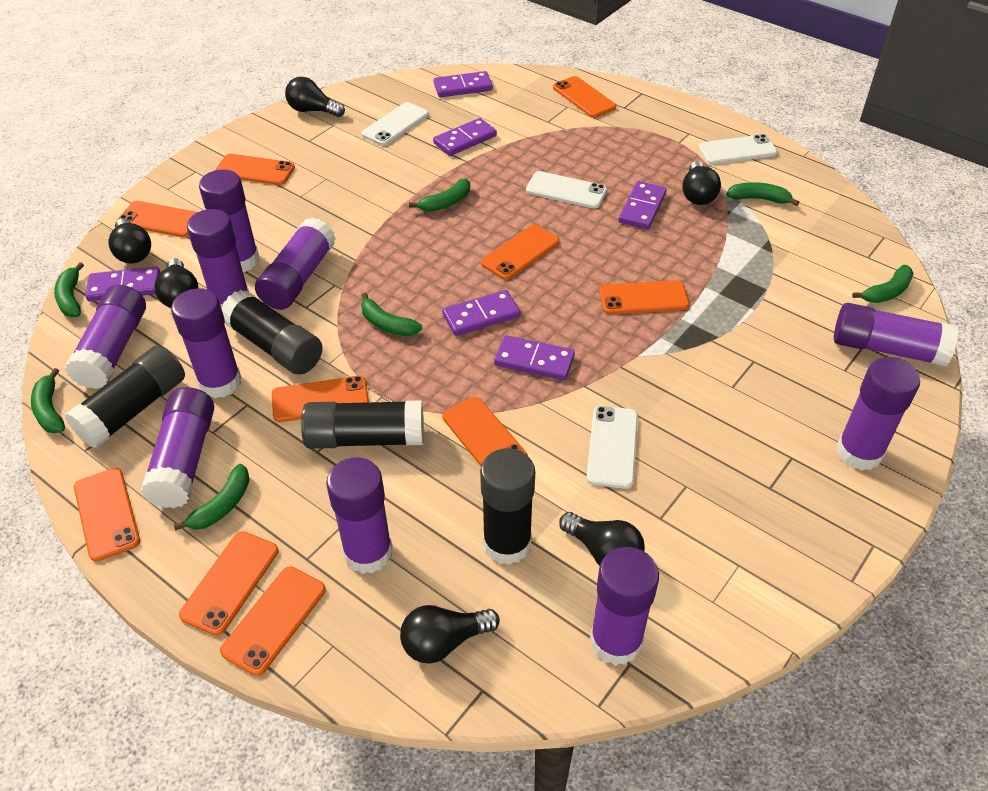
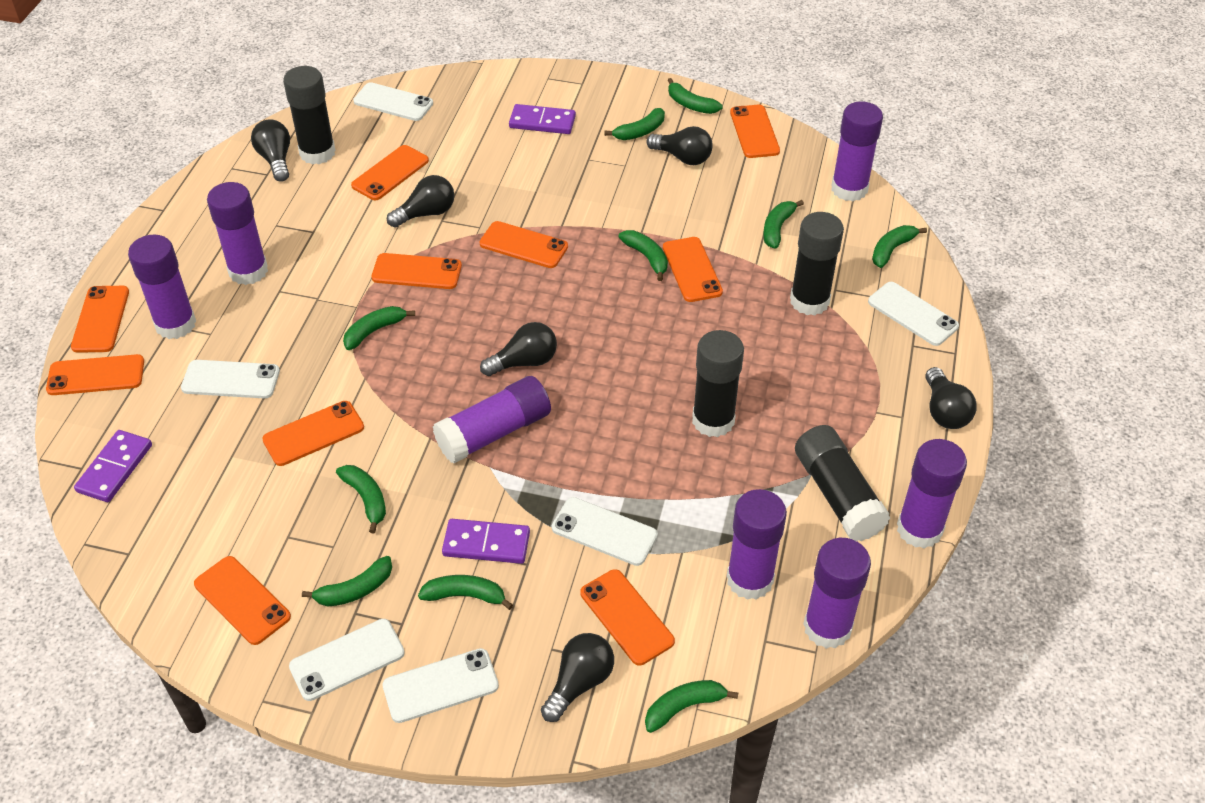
green banana: 7 -> 10
purple domino: 6 -> 3
purple glue stick: 10 -> 7
white phone: 4 -> 6

